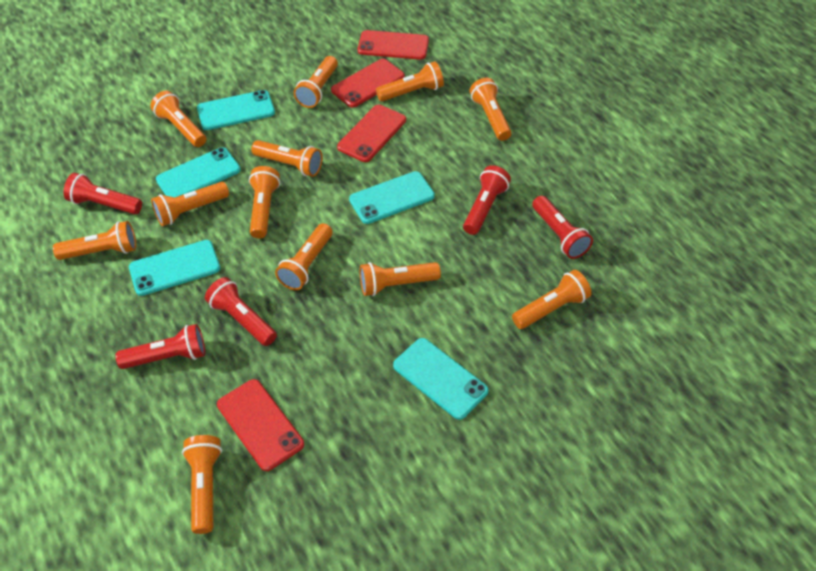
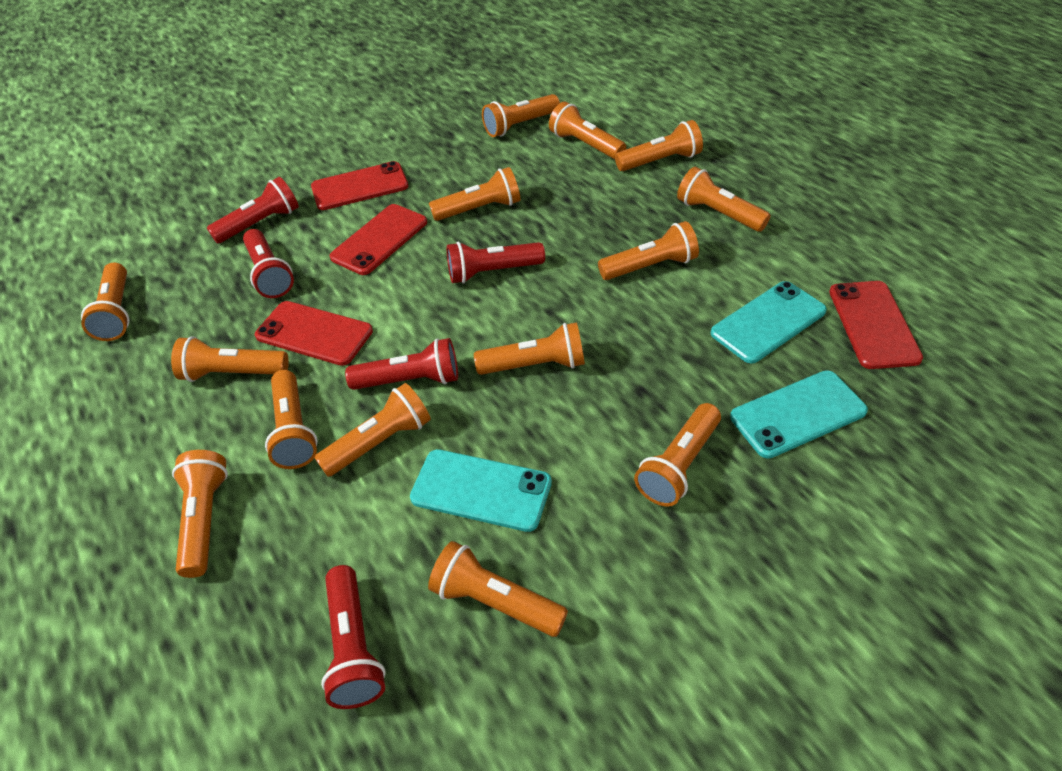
orange flashlight: 12 -> 14
turquoise phone: 5 -> 3

